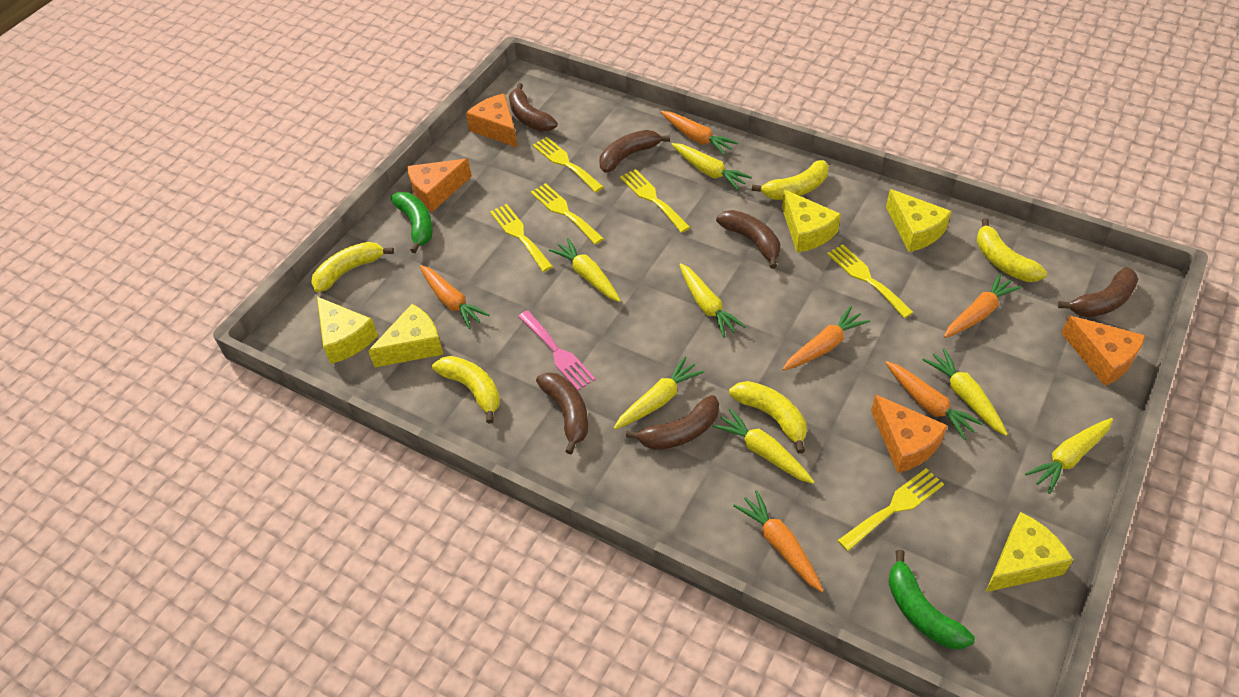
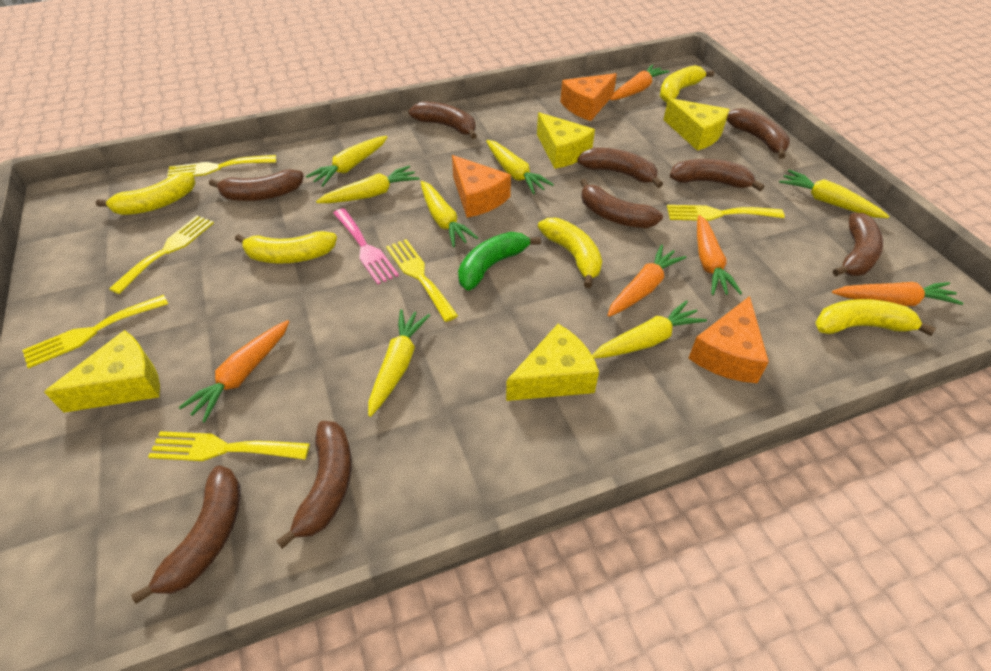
brown banana: 6 -> 9
green banana: 2 -> 1
orange carrot: 6 -> 5
orange cheese: 4 -> 3
yellow cheese: 5 -> 4

